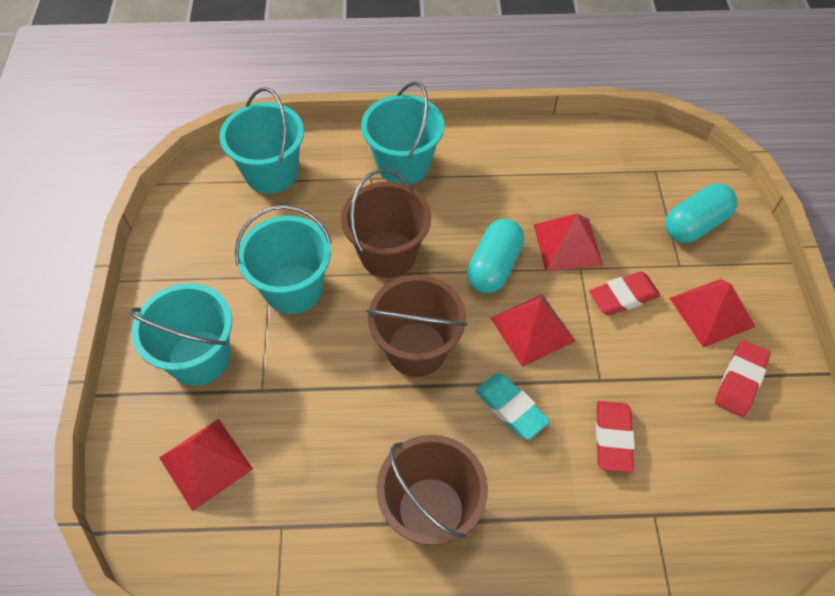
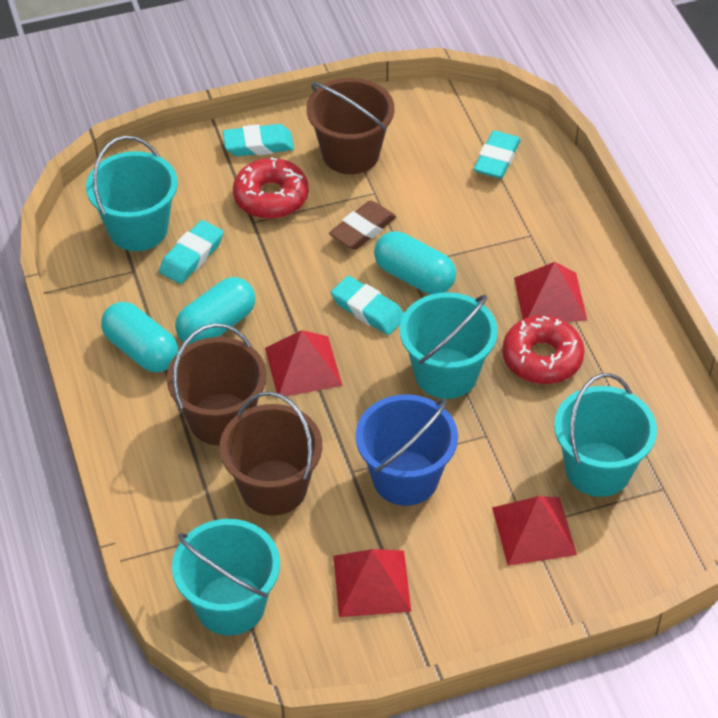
blue bucket: 0 -> 1
brown eraser: 0 -> 1
red donut: 0 -> 2
red eraser: 3 -> 0
turquoise capsule: 2 -> 3
turquoise eraser: 1 -> 4

